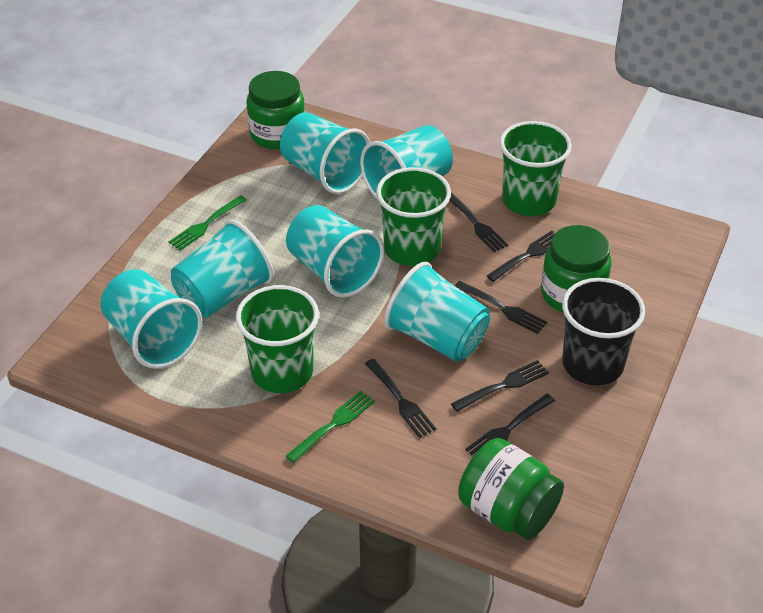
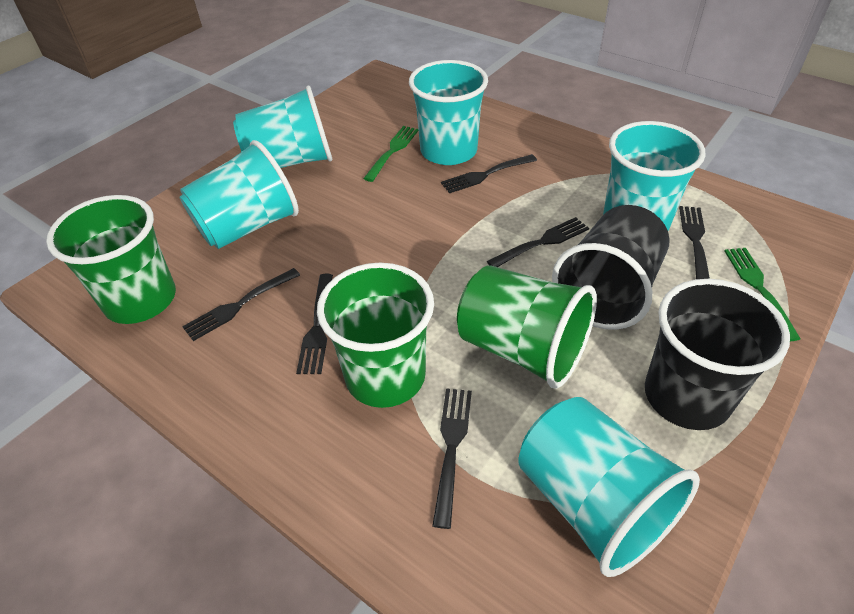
black cup: 1 -> 2
green jar: 3 -> 0
turquoise cup: 6 -> 5

